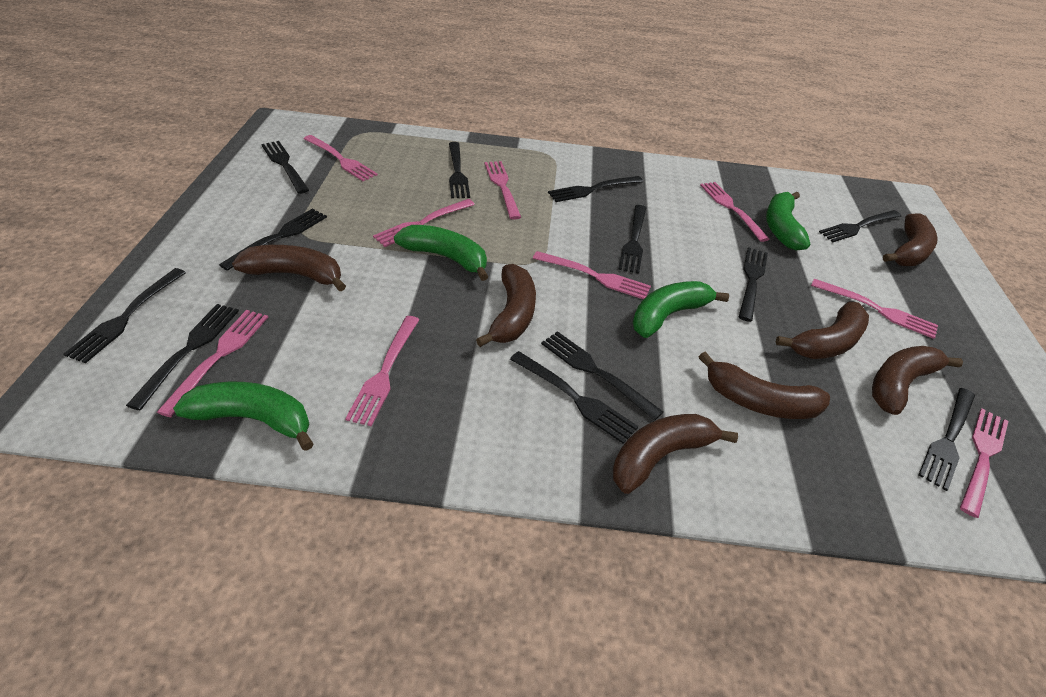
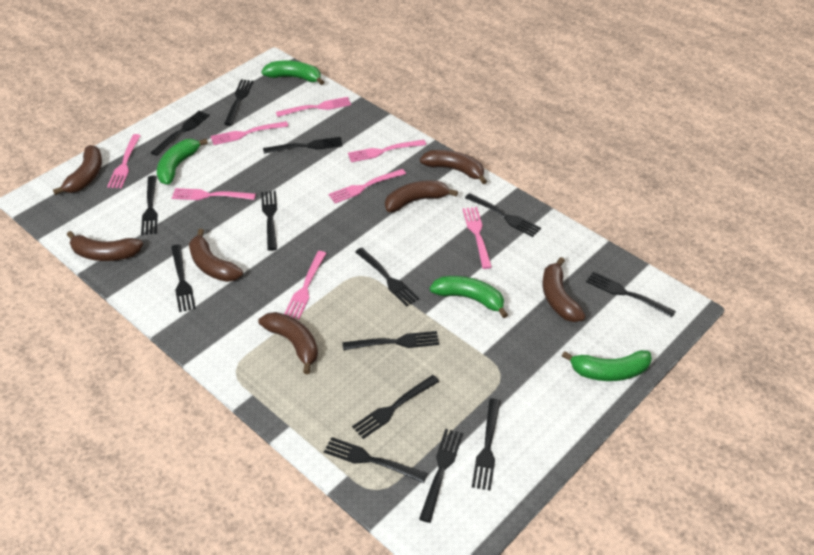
black fork: 12 -> 14
pink fork: 9 -> 8

